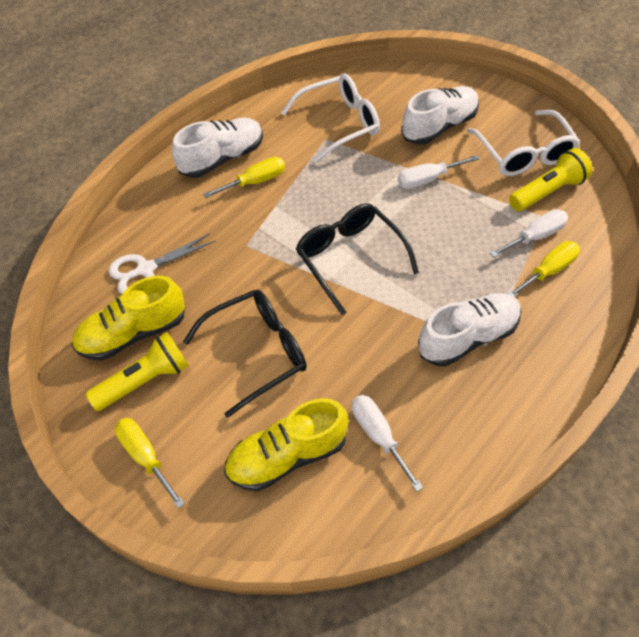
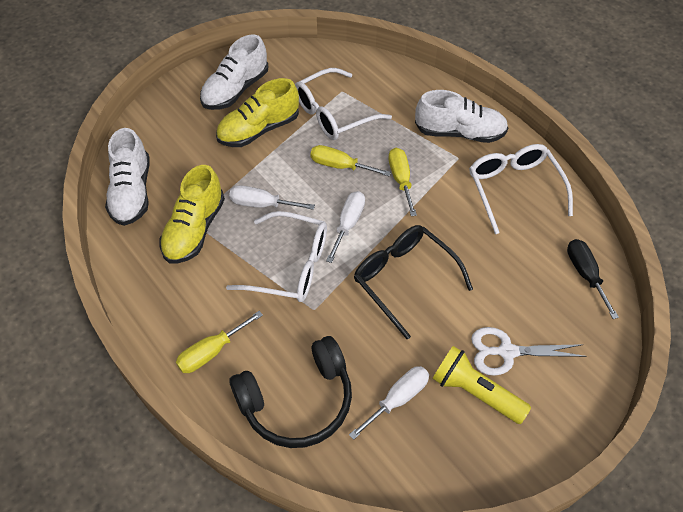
black glasses: 2 -> 1
black headphones: 0 -> 1
black screwdriver: 0 -> 1
white glasses: 2 -> 3
yellow flashlight: 2 -> 1

